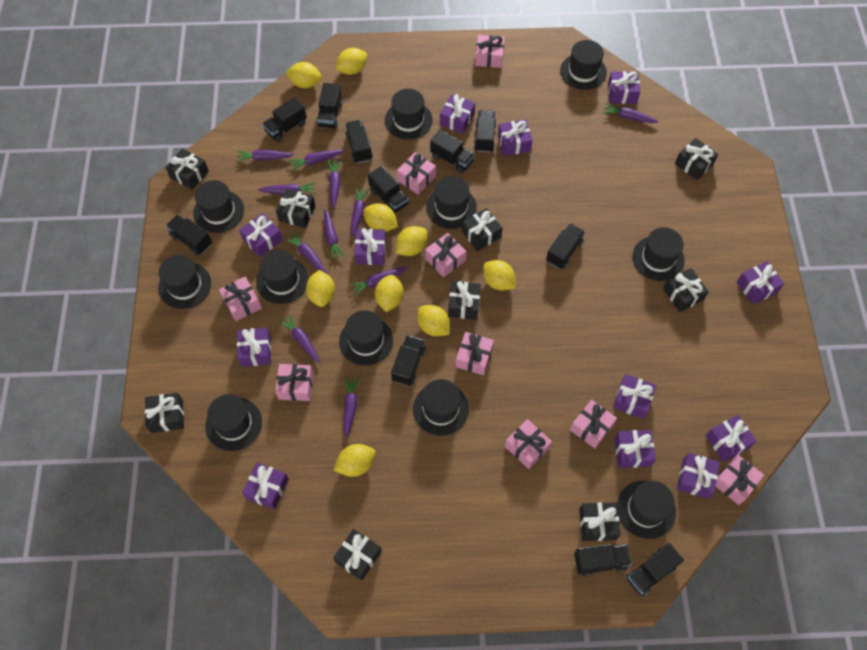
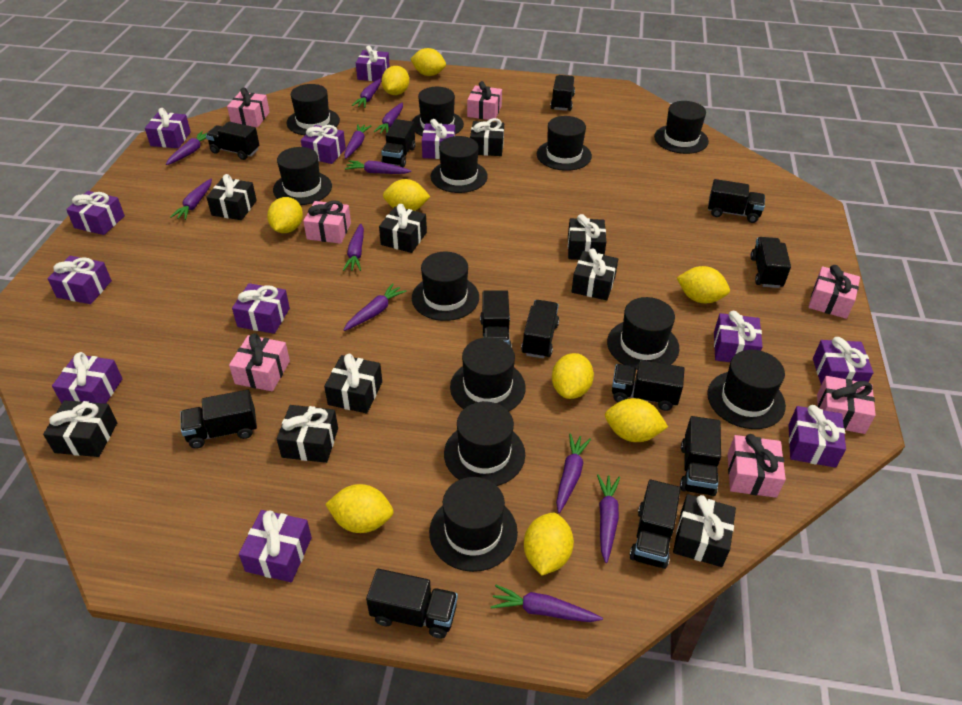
black hat: 11 -> 12
black truck: 11 -> 12
pink gift: 9 -> 7

